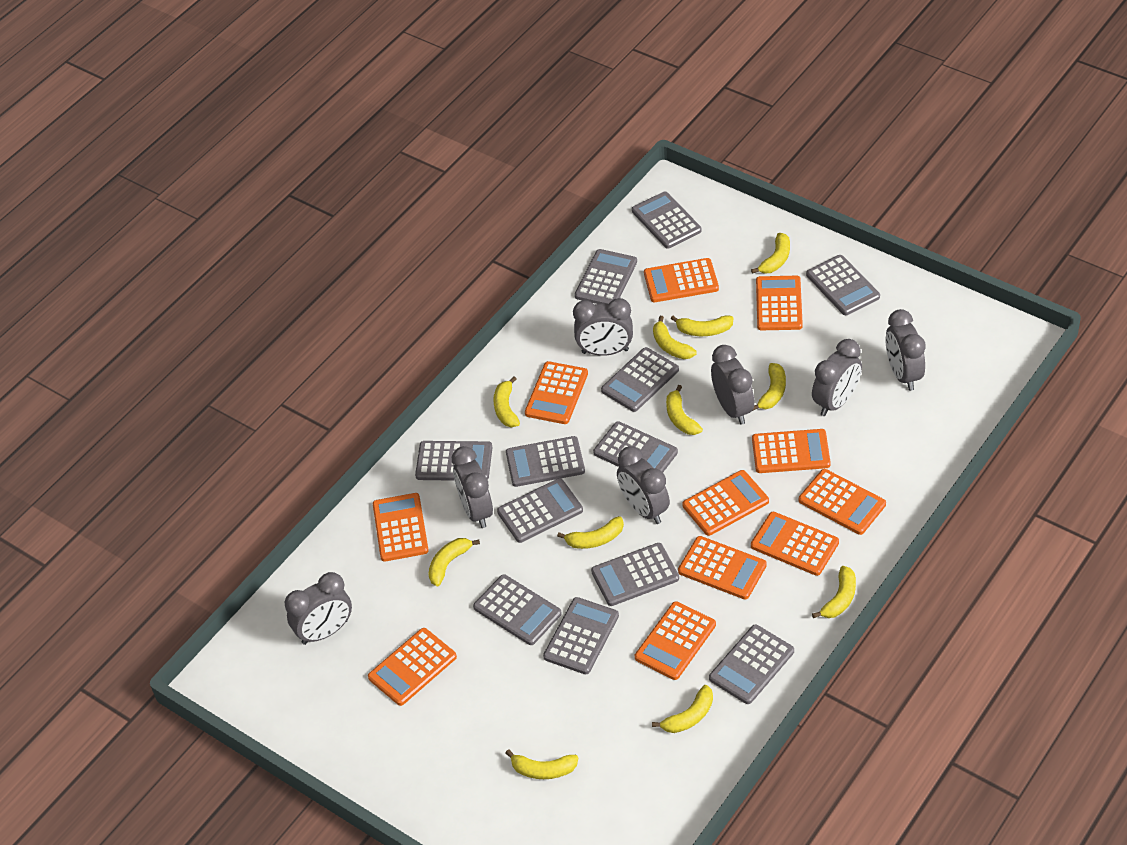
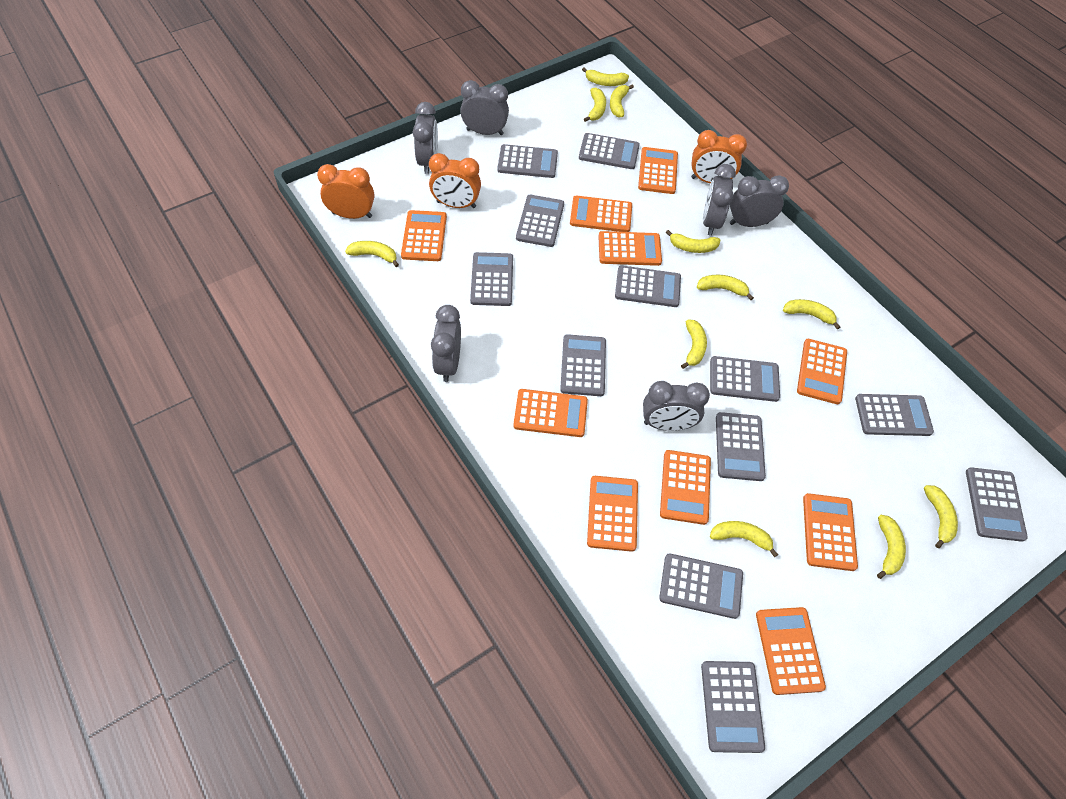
grey clock: 7 -> 6
orange calculator: 11 -> 10
orange clock: 0 -> 3

